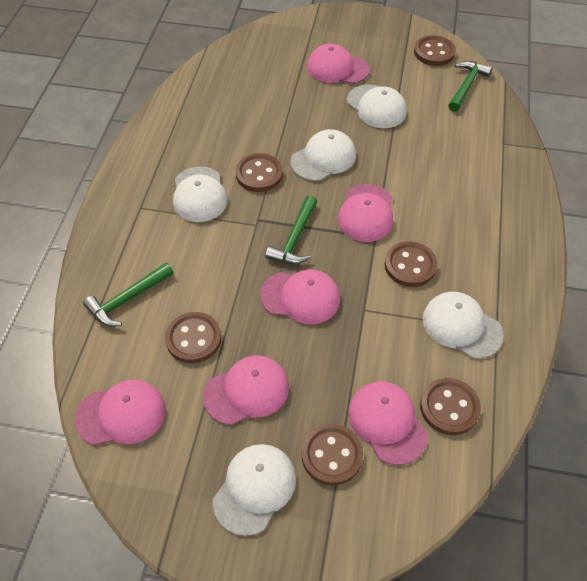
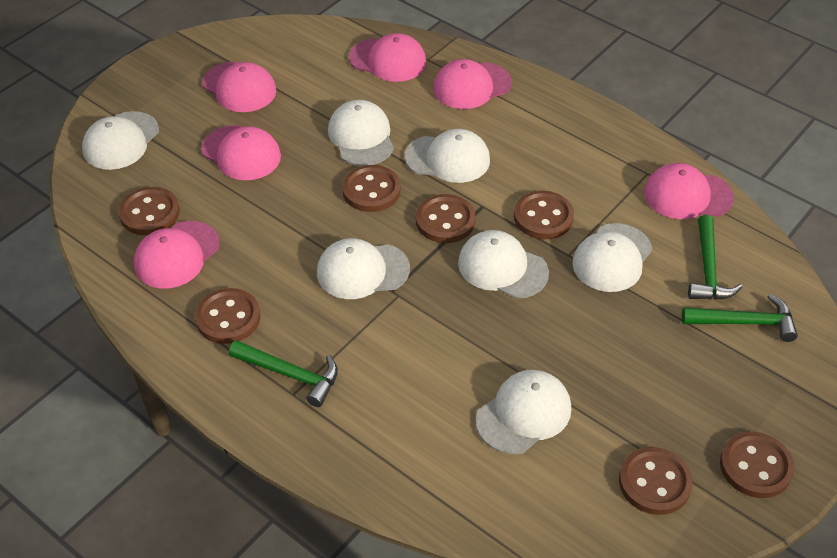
brown button: 6 -> 7
white cap: 5 -> 7

